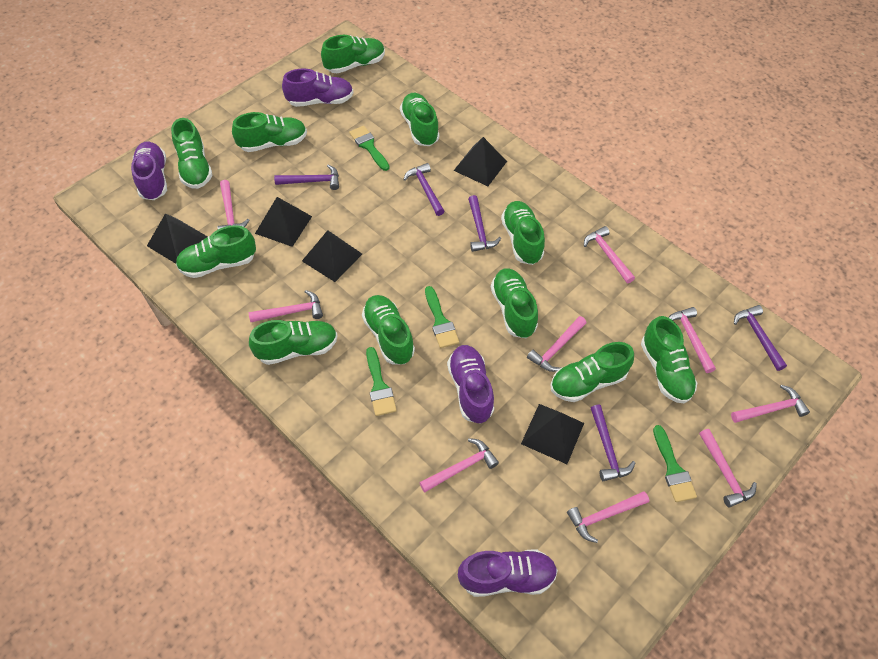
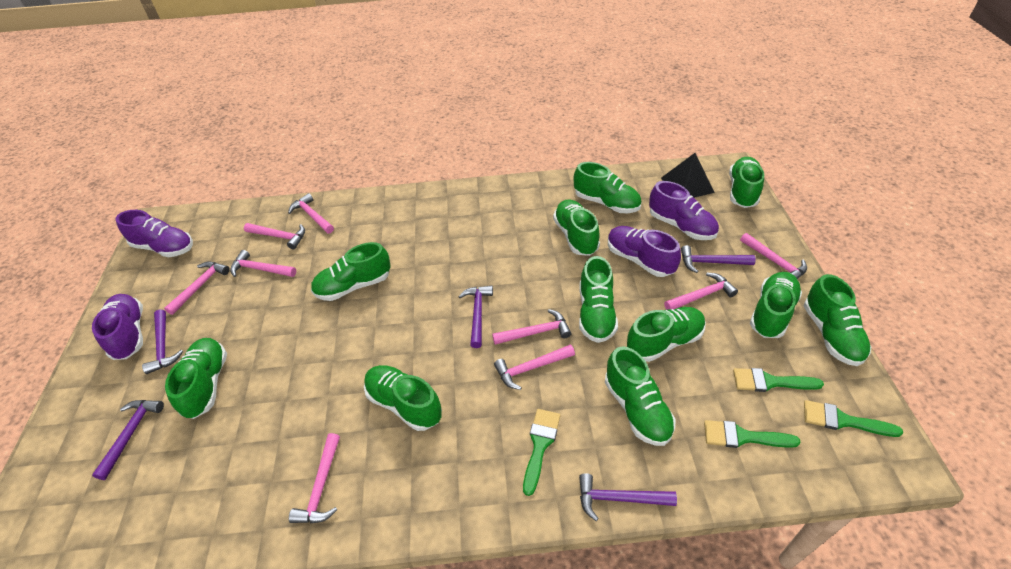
black pyramid: 5 -> 1

